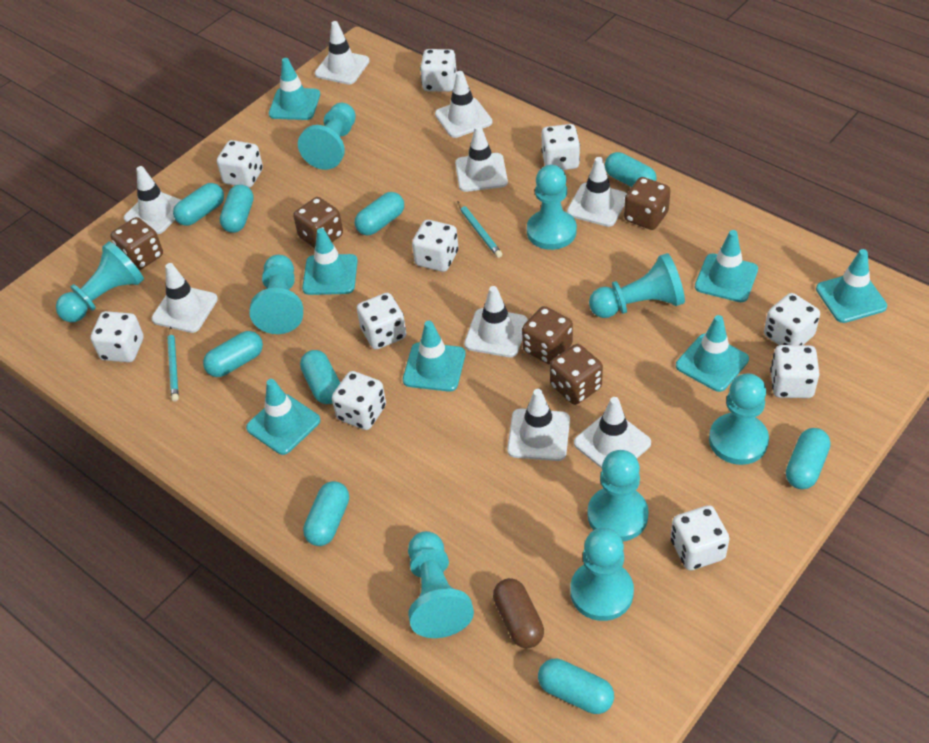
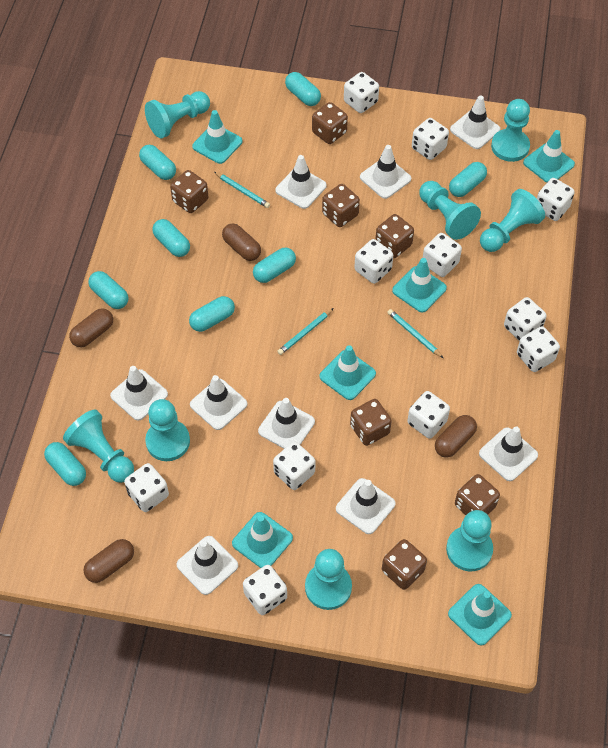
brown capsule: 1 -> 4
brown dice: 5 -> 7
turquoise capsule: 9 -> 8
turquoise pawn: 9 -> 8
turquoise pencil: 2 -> 3
turquoise traffic cone: 7 -> 6
white dice: 10 -> 11

